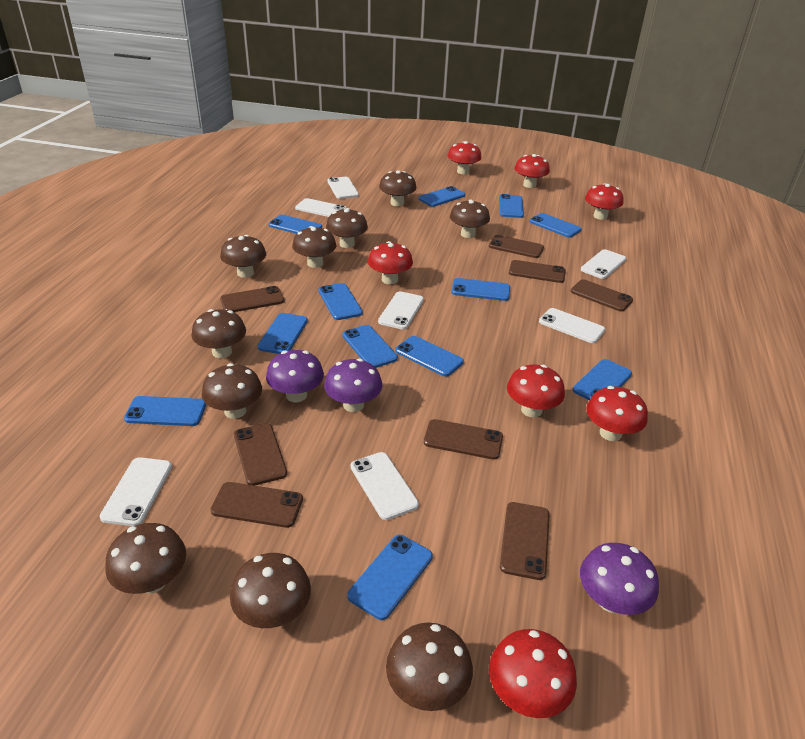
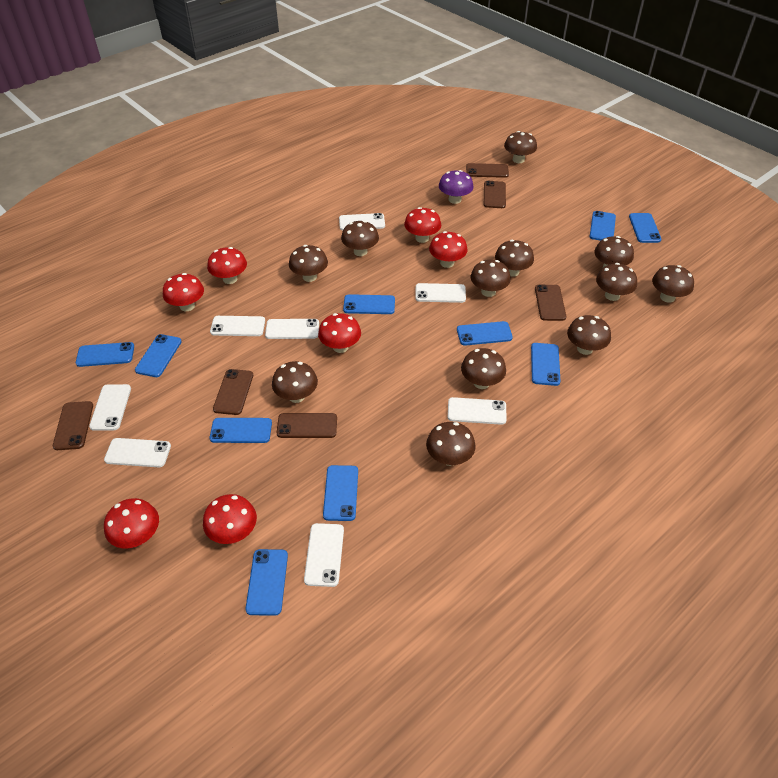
blue phone: 12 -> 10
brown mushroom: 10 -> 12
brown phone: 8 -> 6
purple mushroom: 3 -> 1
white phone: 7 -> 8

